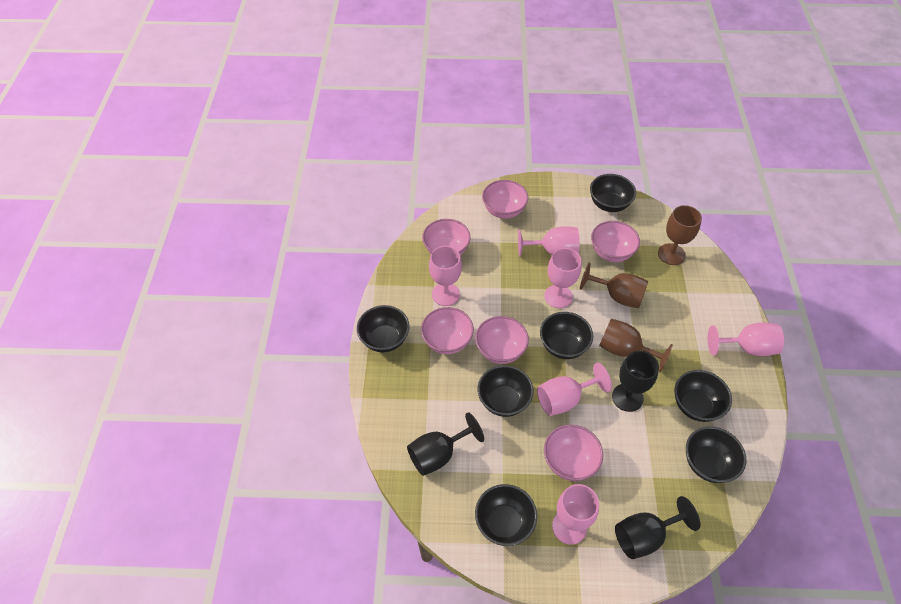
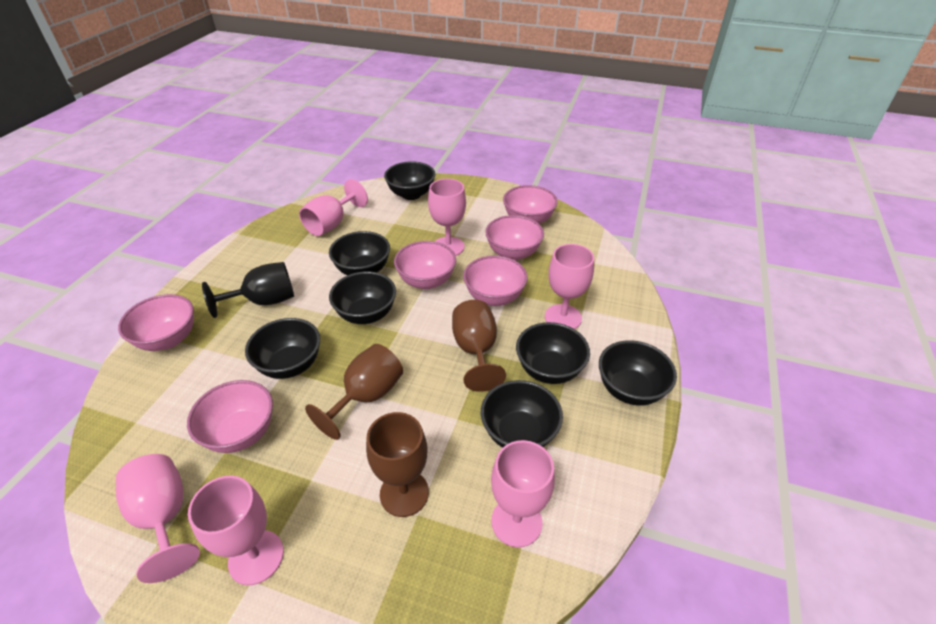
black goblet: 3 -> 1

